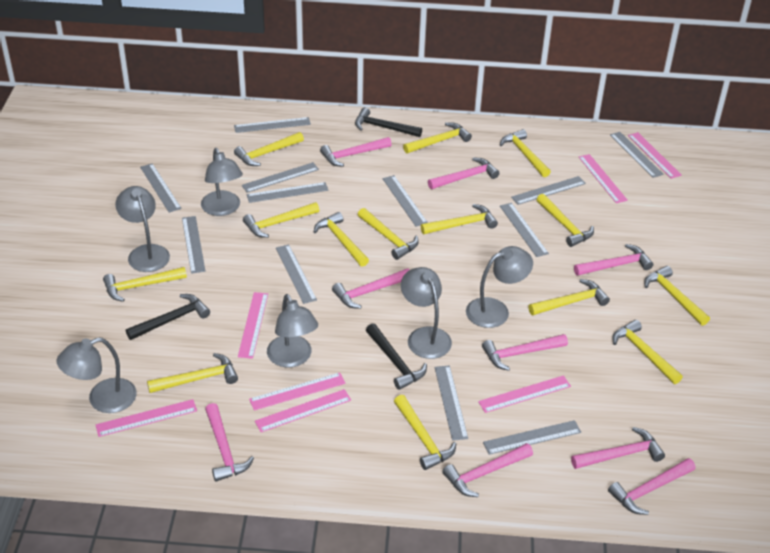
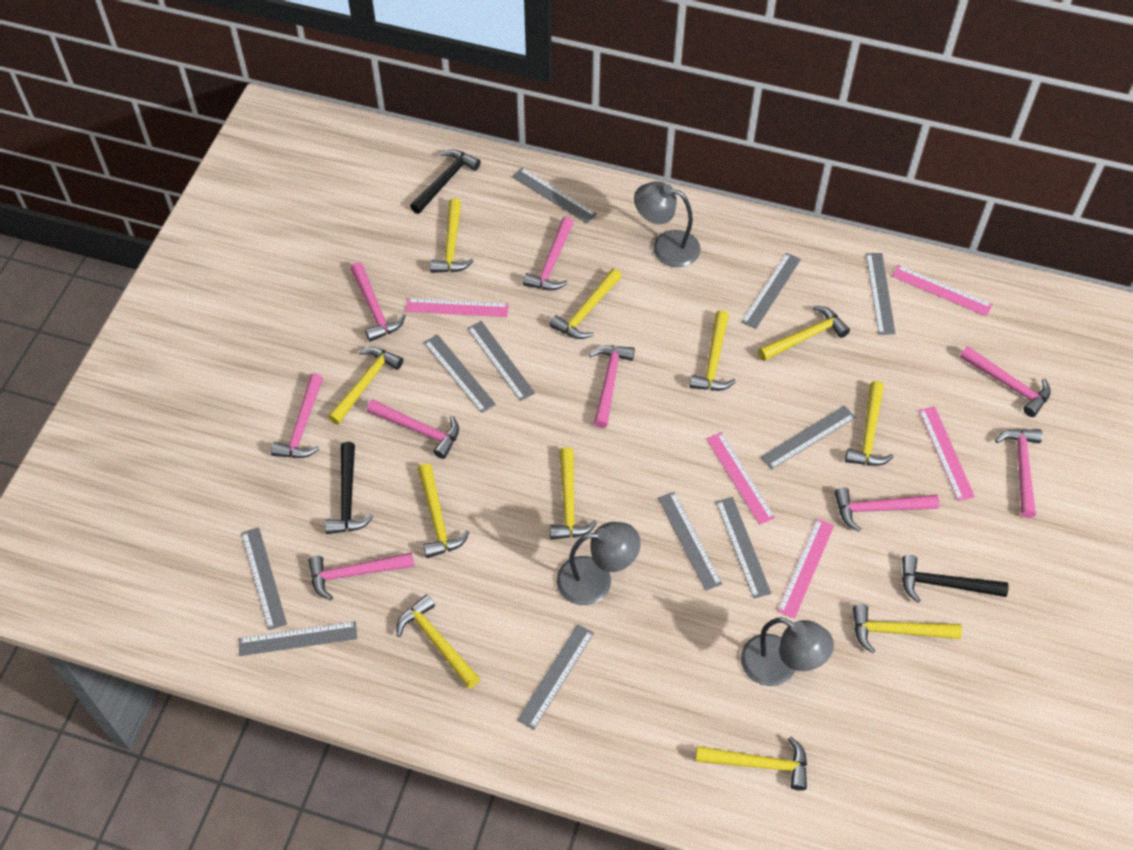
grey lamp: 6 -> 3
grey ruler: 12 -> 11
pink ruler: 7 -> 5
yellow hammer: 14 -> 11

